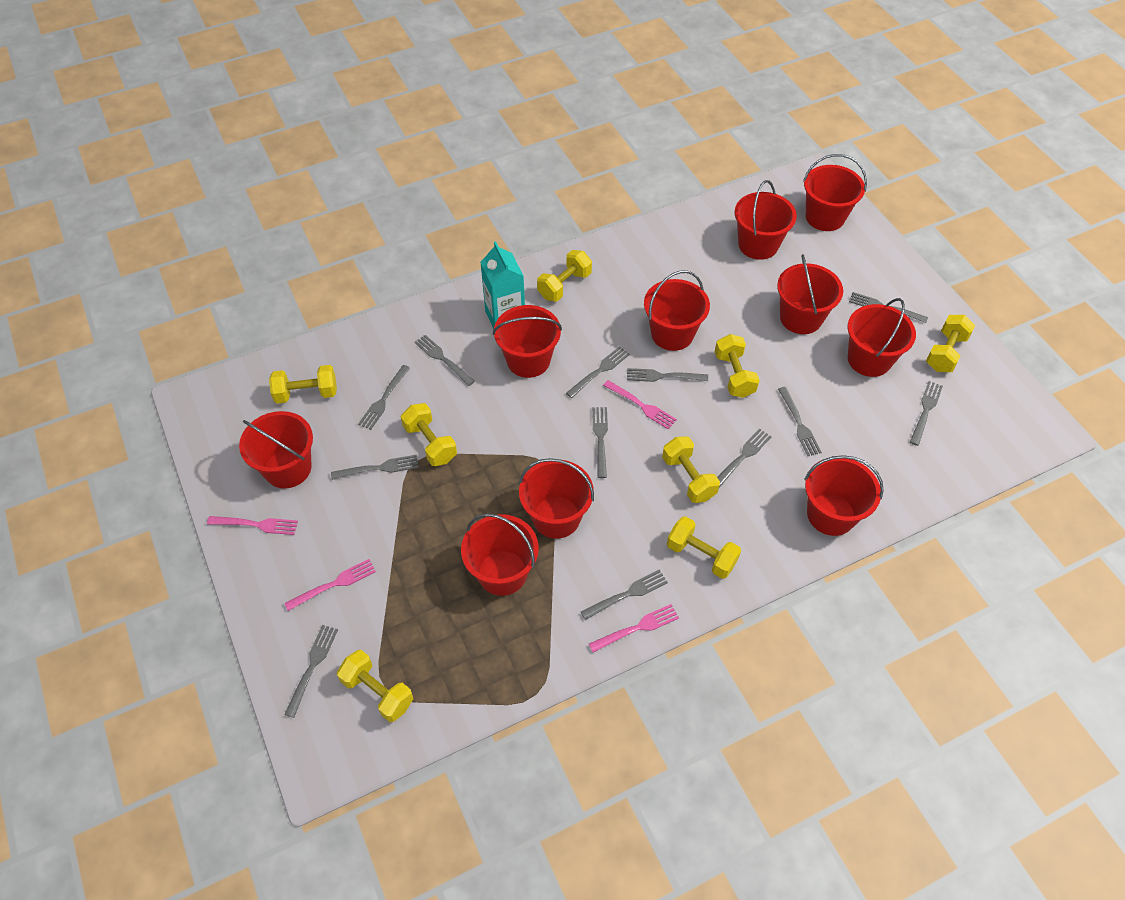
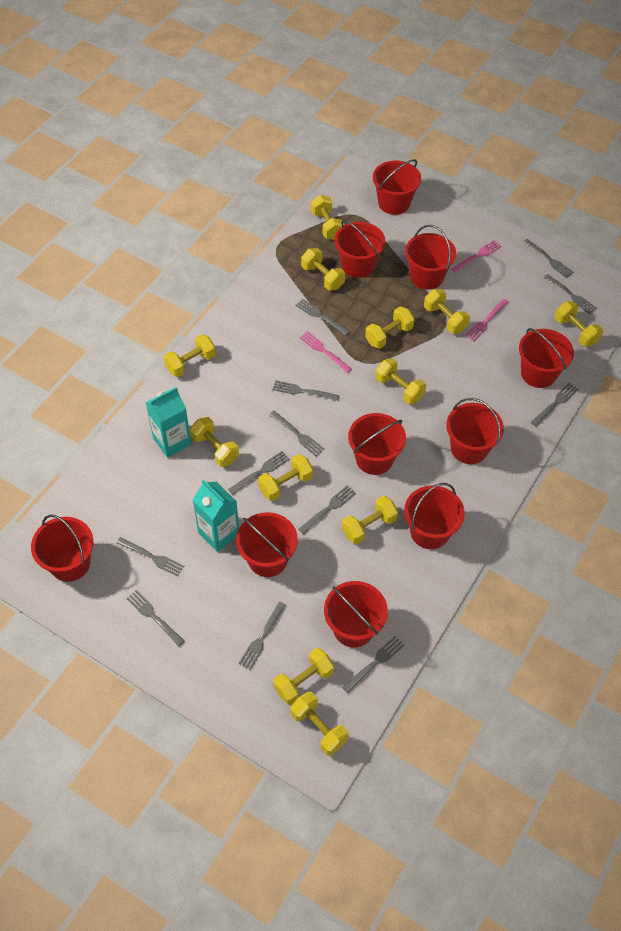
pink fork: 4 -> 3
turquoise carton: 1 -> 2
yellow dumbbell: 8 -> 12

